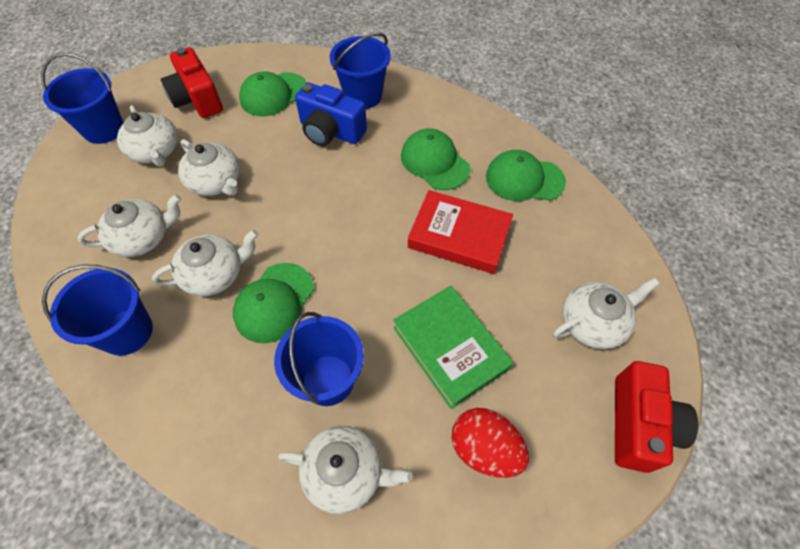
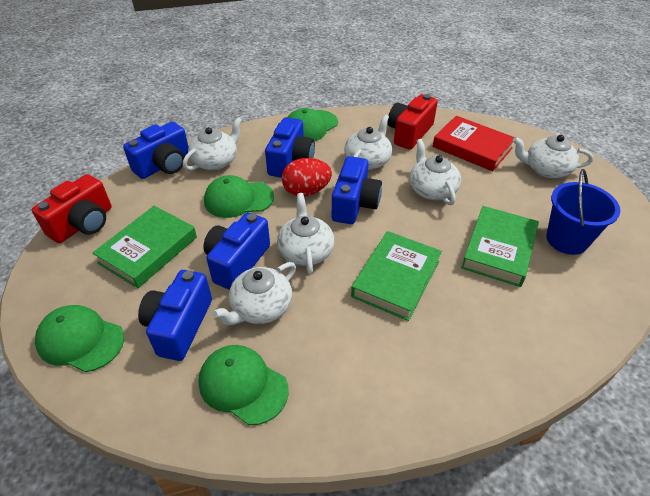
blue bucket: 4 -> 1
blue camera: 1 -> 5
green book: 1 -> 3

